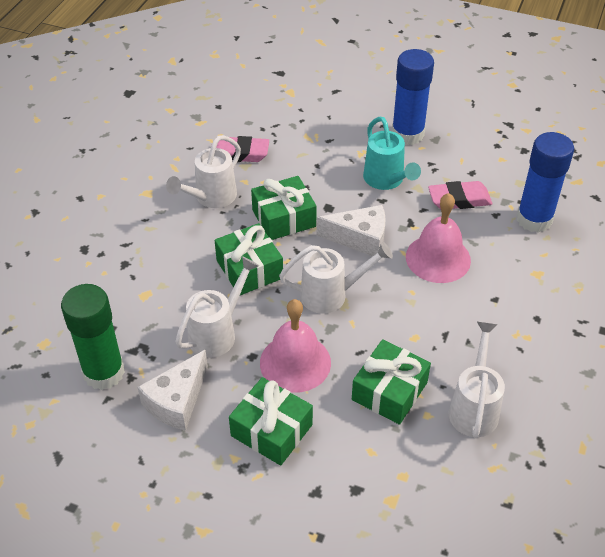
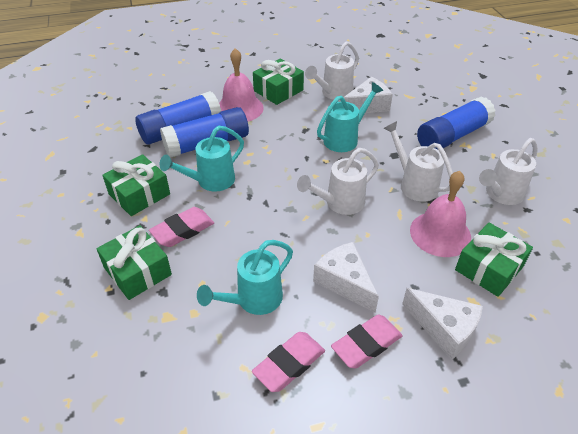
blue glue stick: 2 -> 3
green glue stick: 1 -> 0
pink eraser: 2 -> 3
turquoise watering can: 1 -> 3
white cheese: 2 -> 3

